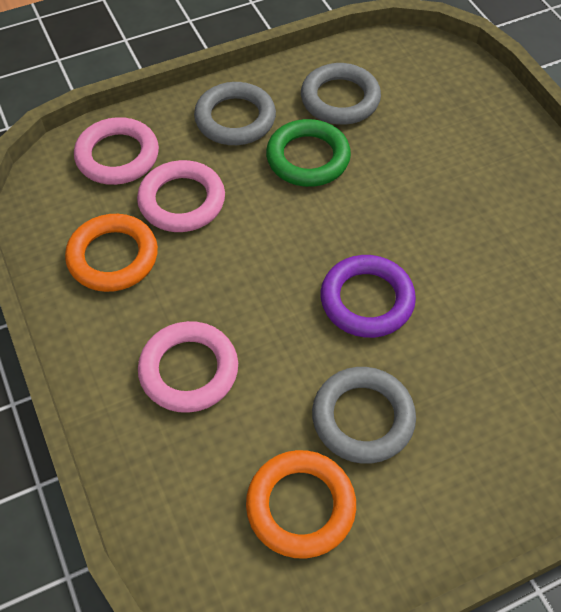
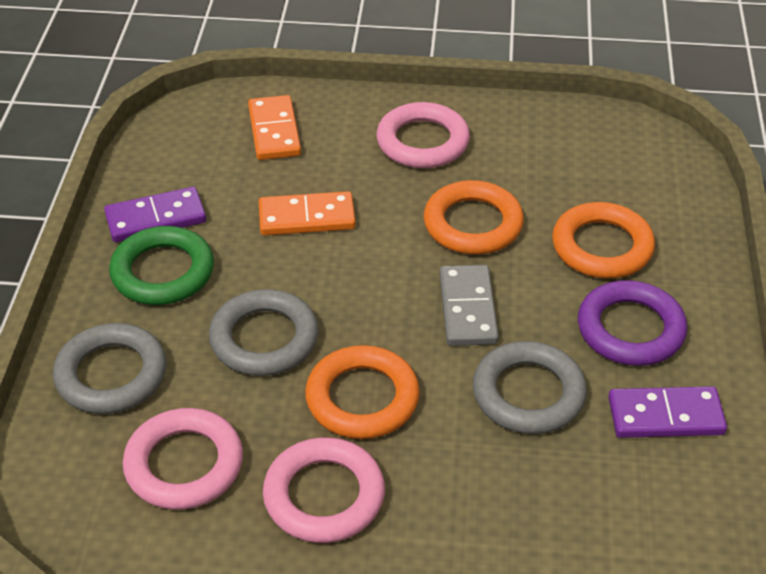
grey domino: 0 -> 1
orange domino: 0 -> 2
orange ring: 2 -> 3
purple domino: 0 -> 2

